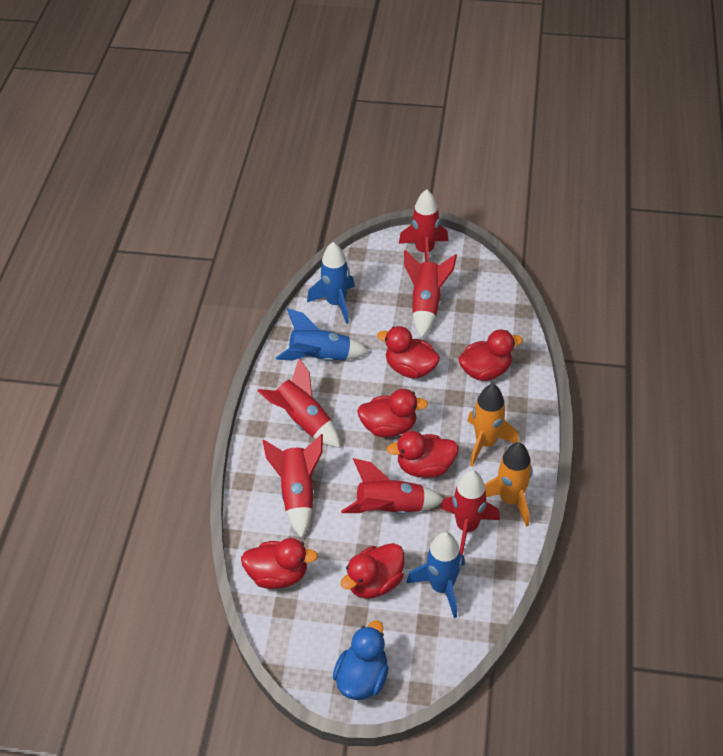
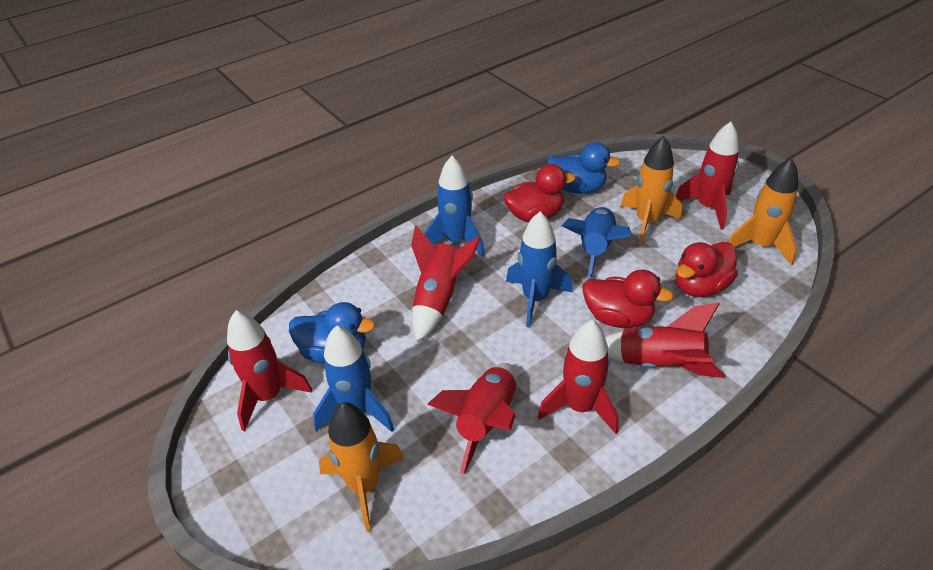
blue duck: 1 -> 2
blue rocket: 3 -> 4
orange rocket: 2 -> 3
red duck: 6 -> 3

